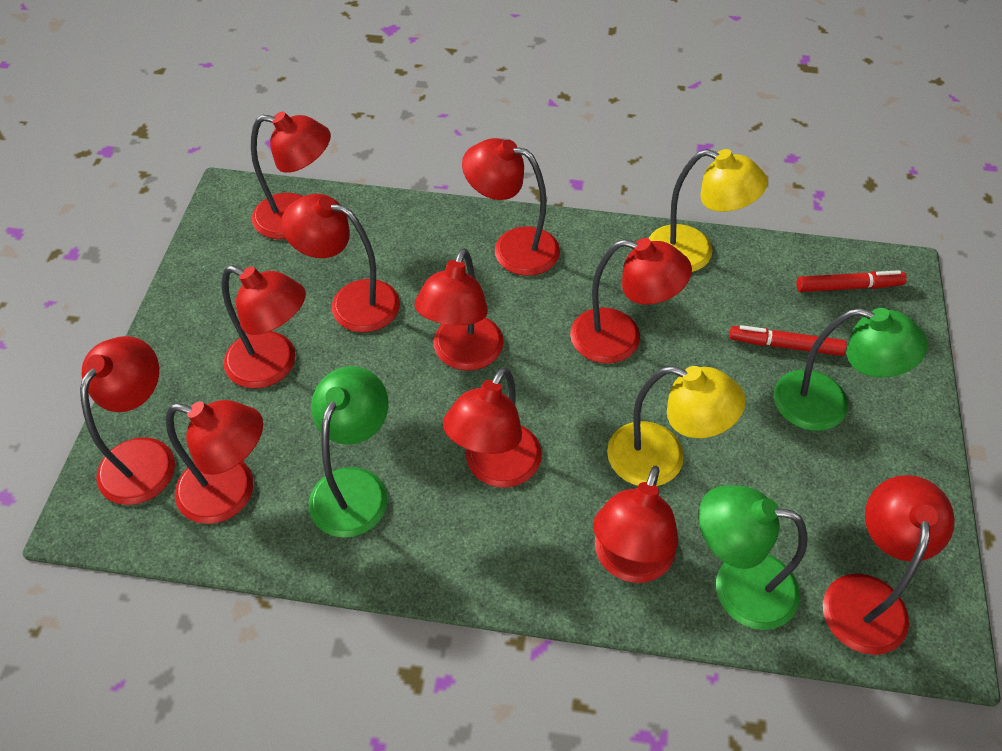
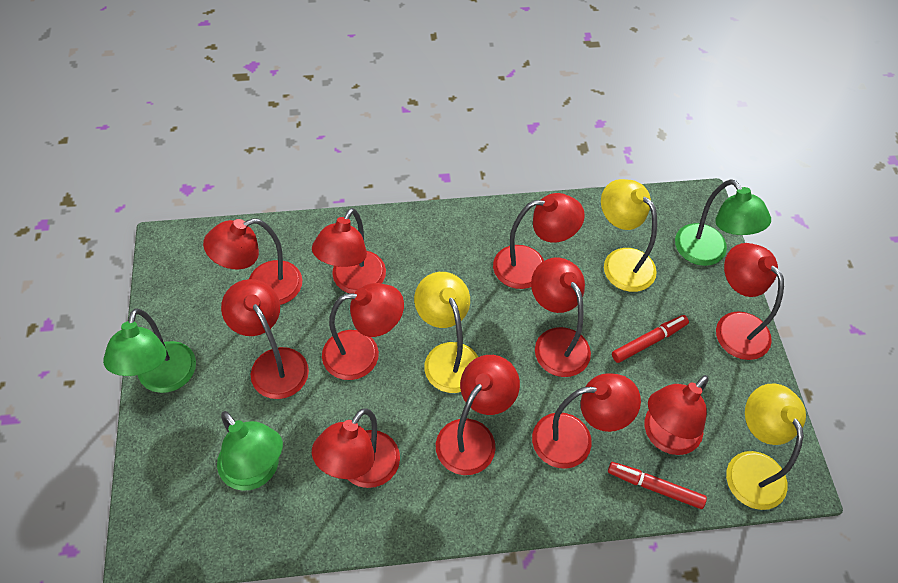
yellow lamp: 2 -> 3

